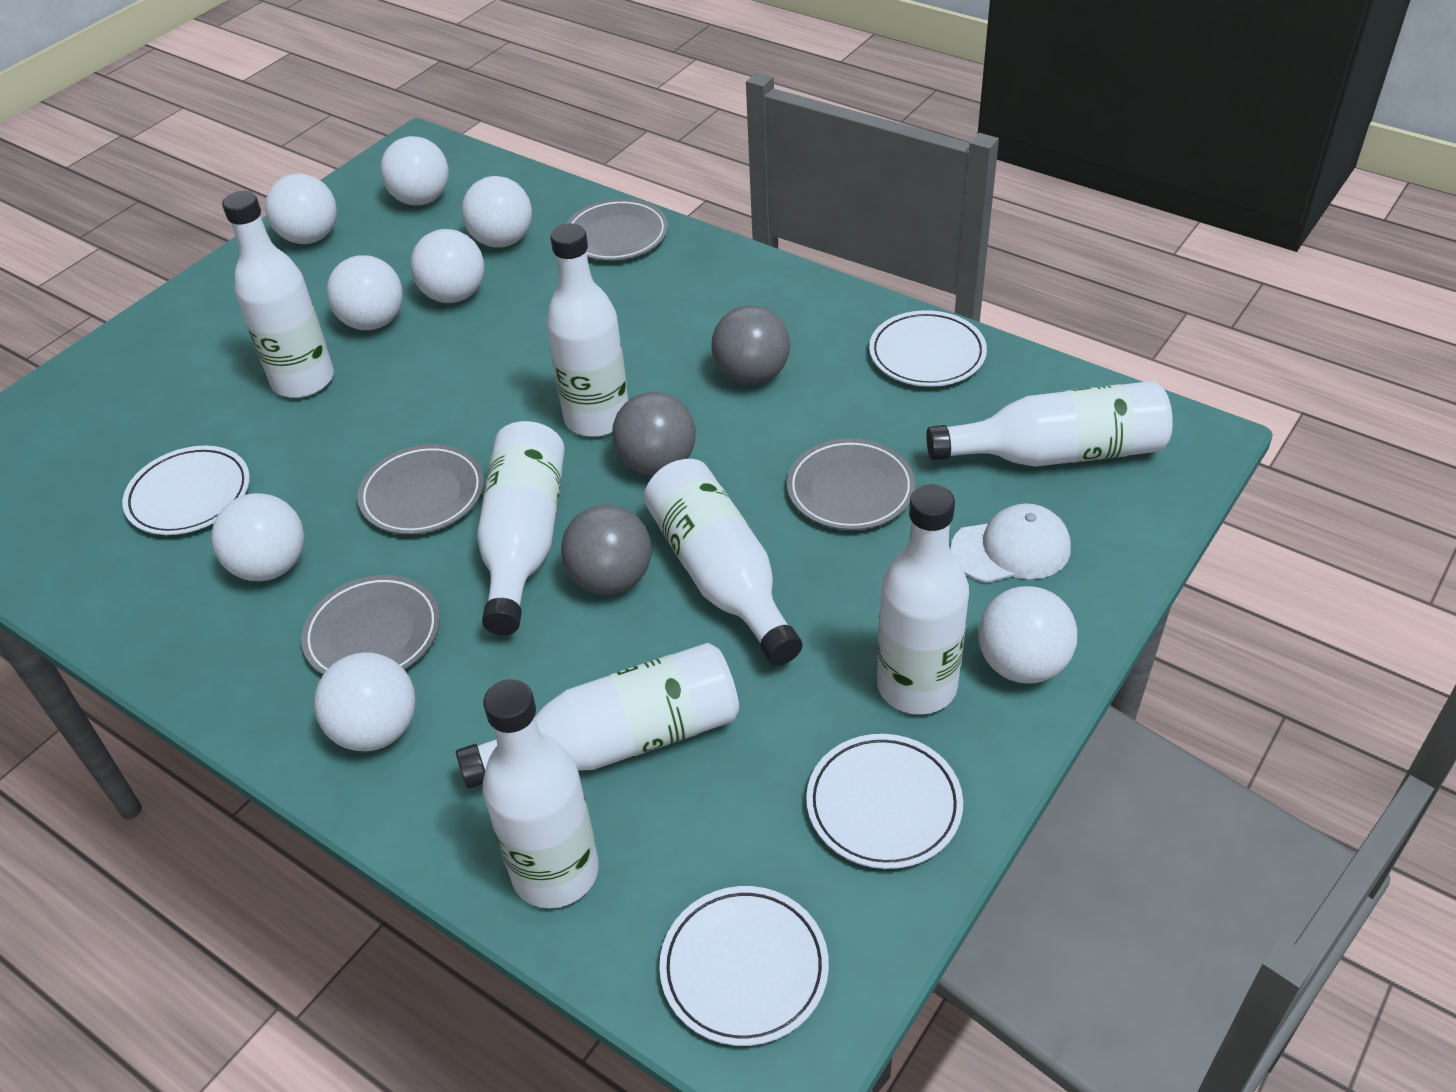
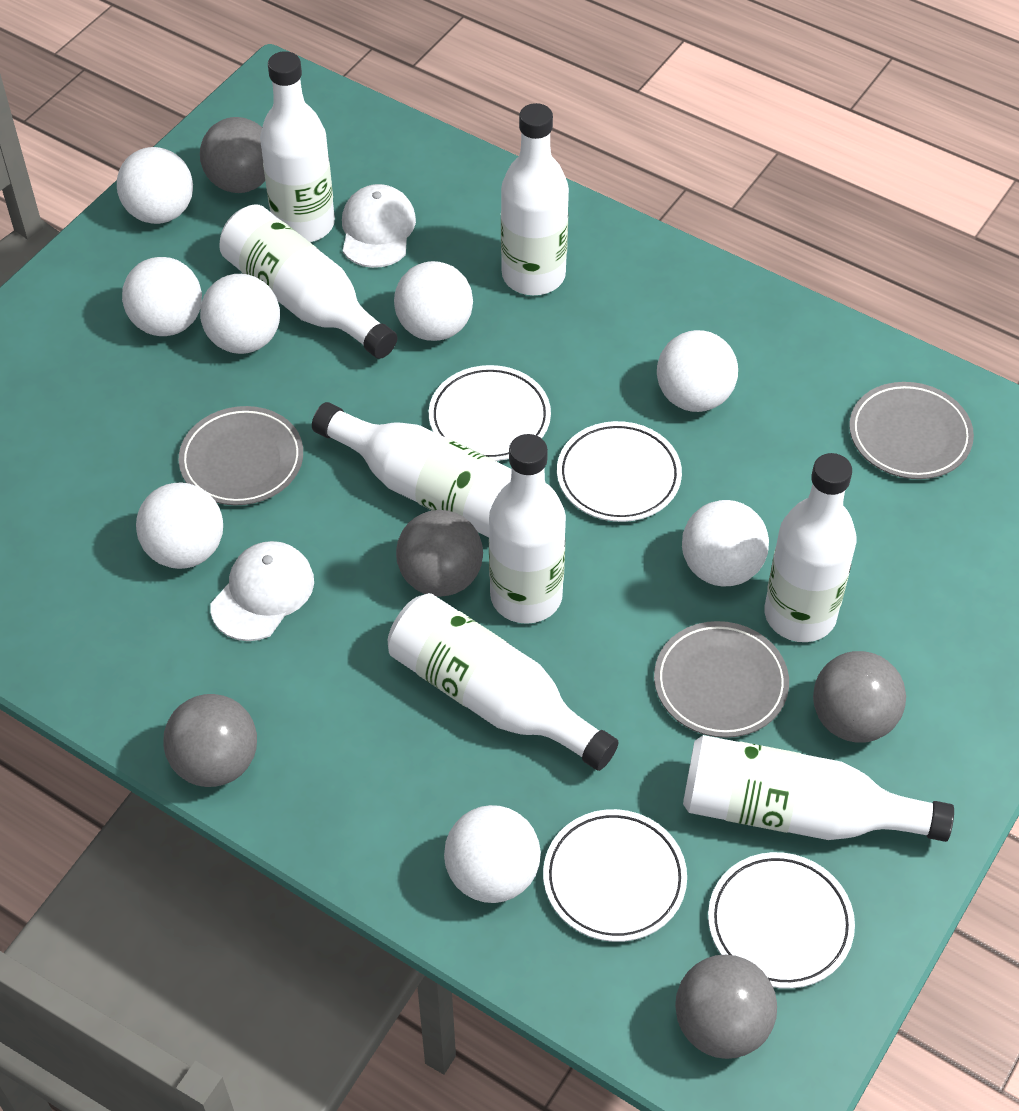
grey ball: 3 -> 5
grey plate: 4 -> 3
white cap: 1 -> 2

